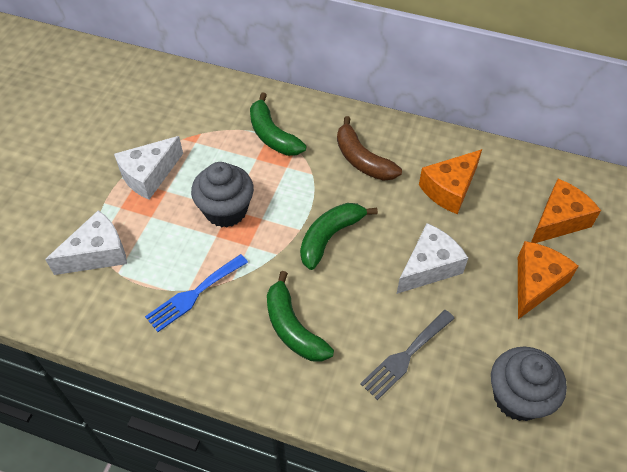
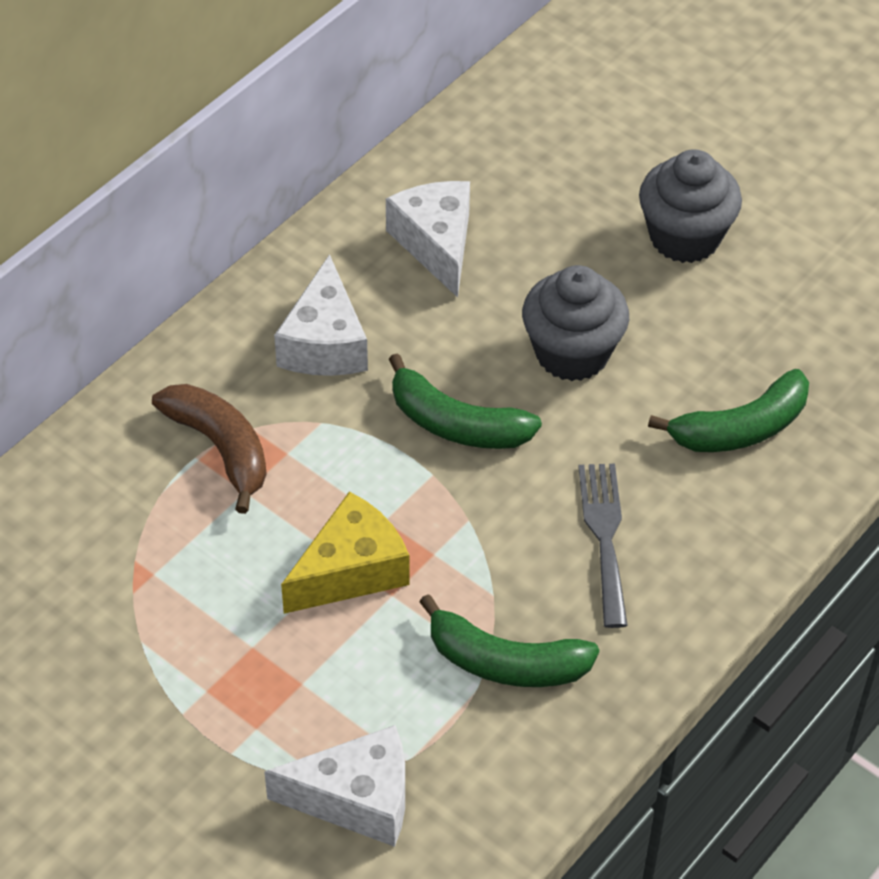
blue fork: 1 -> 0
orange cheese: 3 -> 0
yellow cheese: 0 -> 1

